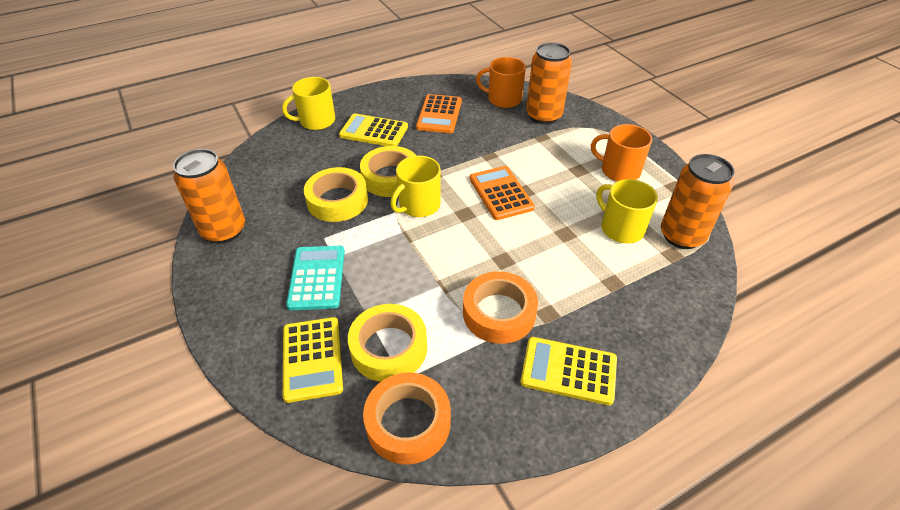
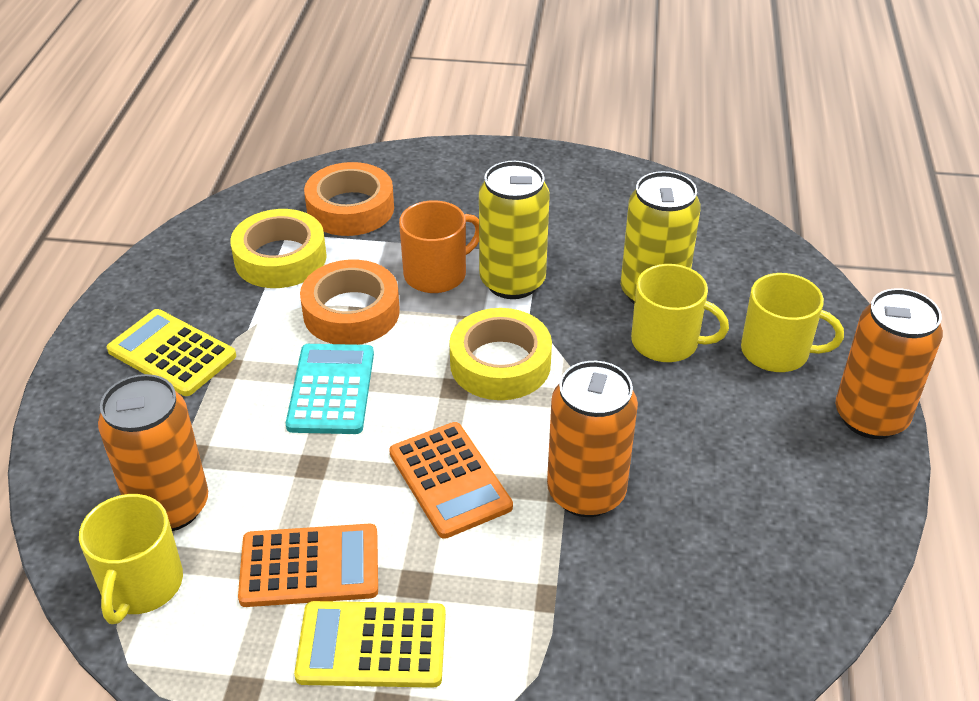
orange mug: 2 -> 1
yellow calculator: 3 -> 2
yellow can: 0 -> 2
yellow tape: 3 -> 2

